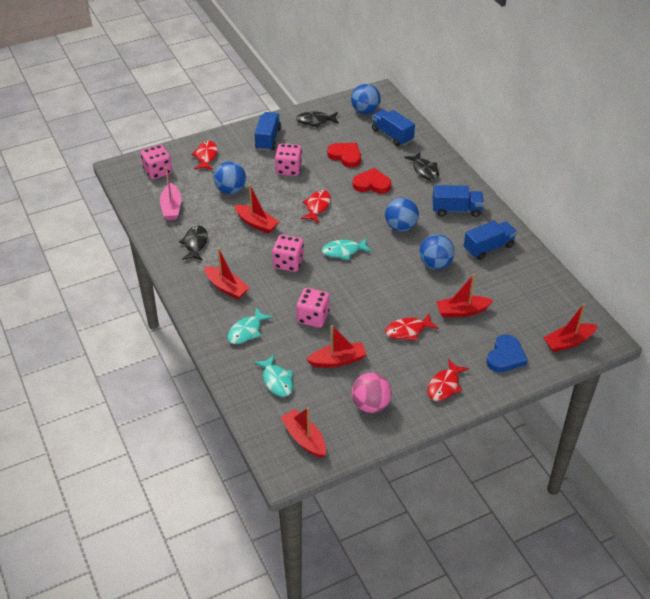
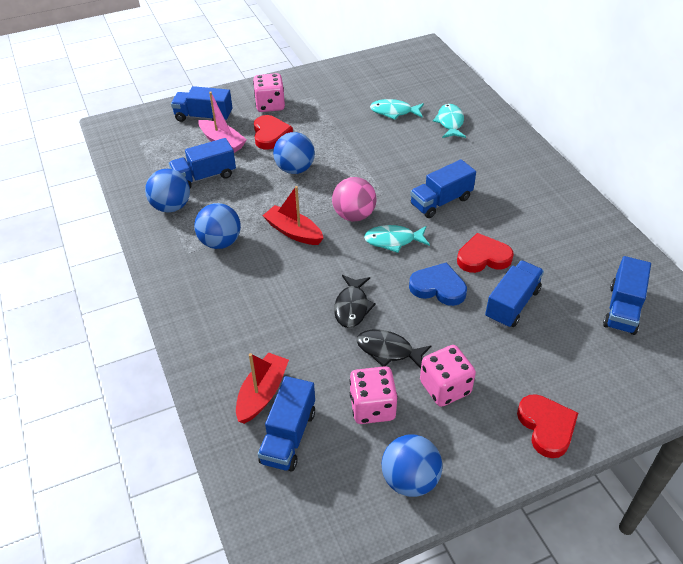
black fish: 3 -> 2
blue truck: 4 -> 6
pink dice: 4 -> 3
red boat: 6 -> 2
red fish: 4 -> 0
red heart: 2 -> 3

